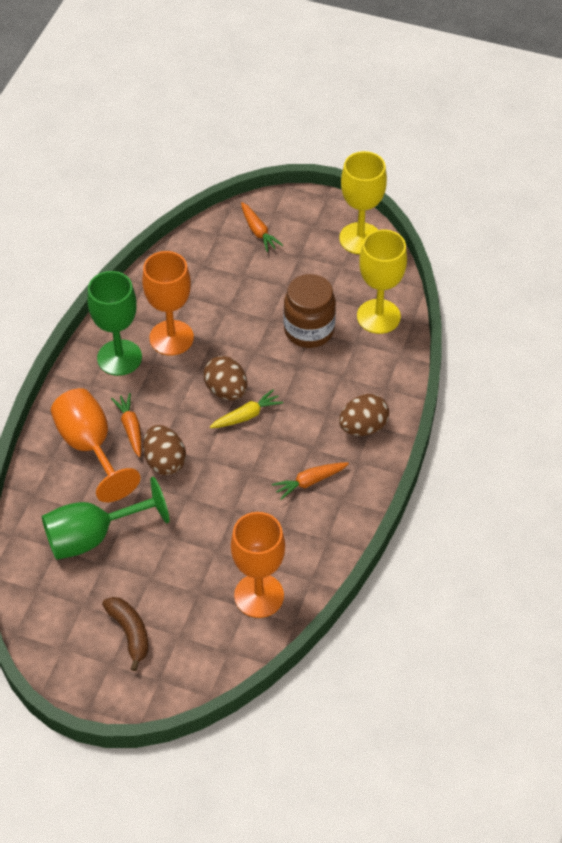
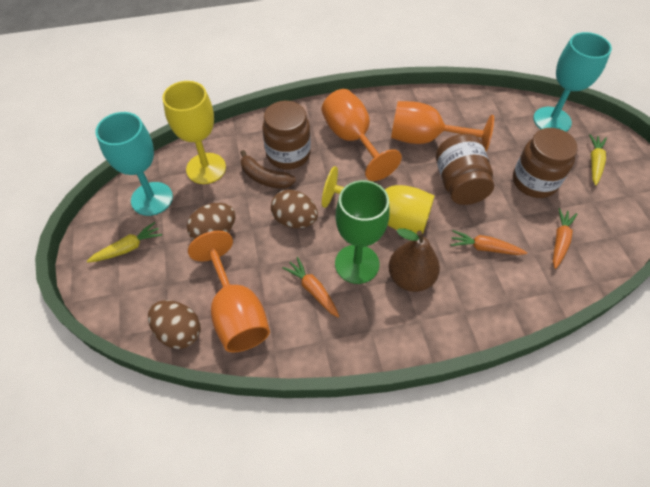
brown jar: 1 -> 3
brown pear: 0 -> 1
green goblet: 2 -> 1
turquoise goblet: 0 -> 2
yellow carrot: 1 -> 2

